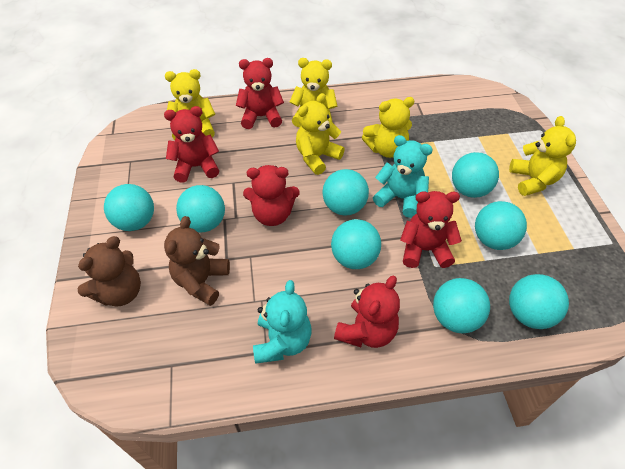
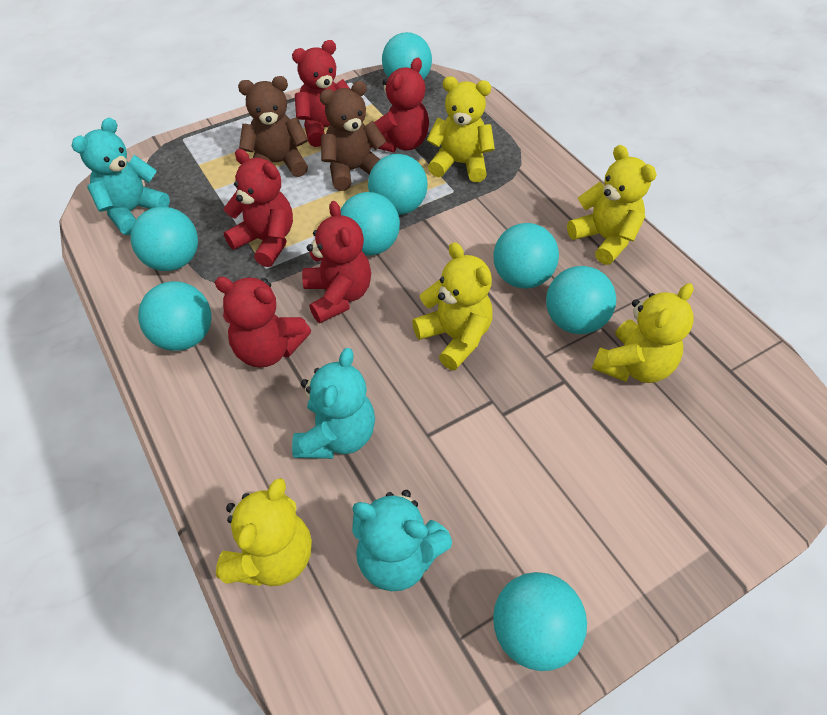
turquoise teddy bear: 2 -> 3

